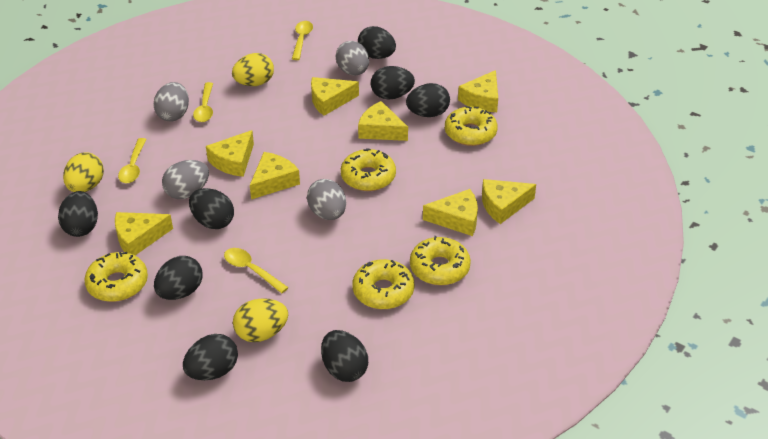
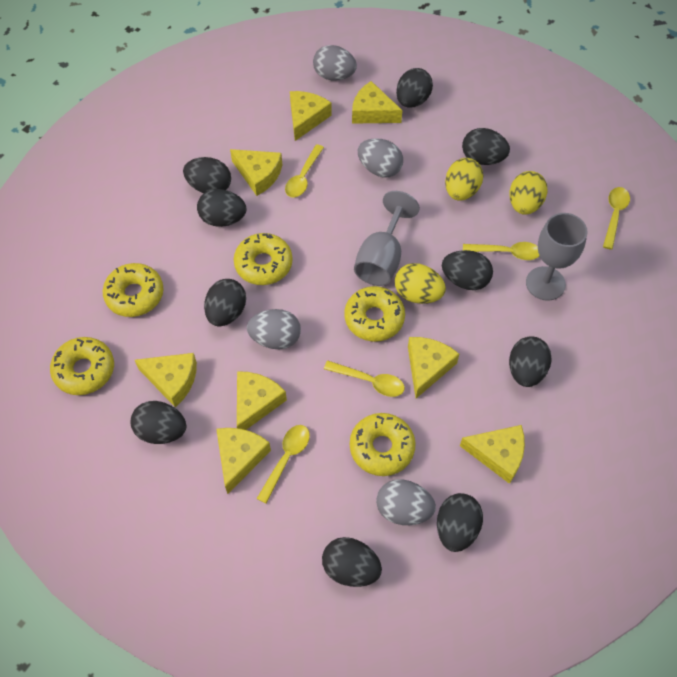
black egg: 8 -> 10
grey goblet: 0 -> 2
yellow spoon: 4 -> 5

